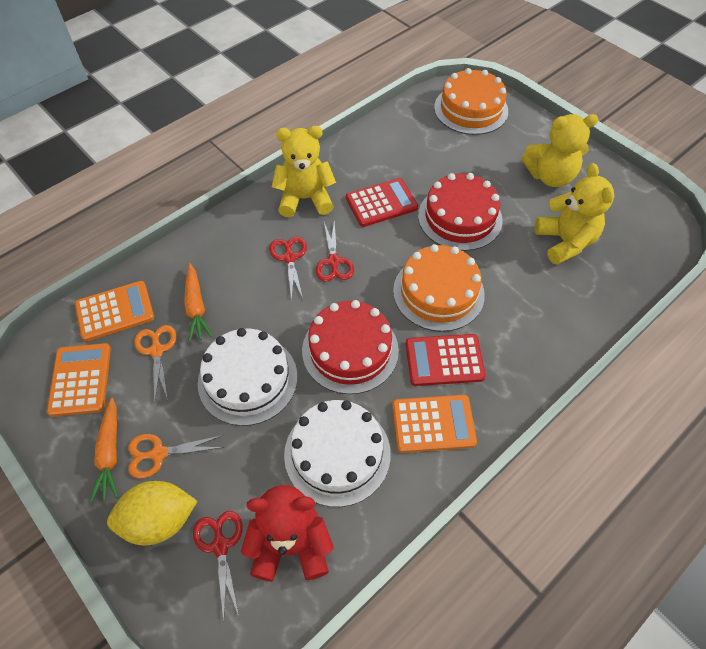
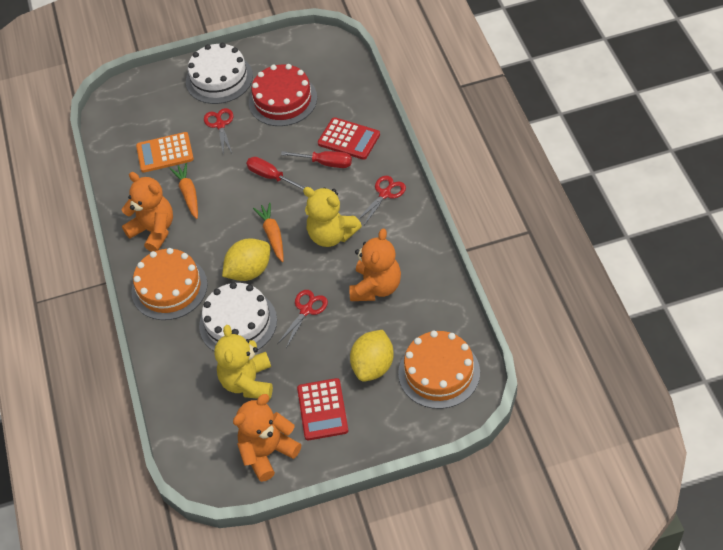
orange calculator: 3 -> 1
orange scissors: 2 -> 0
orange teddy bear: 0 -> 3
red cake: 2 -> 1
red screwdriver: 0 -> 2
red teddy bear: 1 -> 0
yellow lemon: 1 -> 2
yellow teddy bear: 3 -> 2

